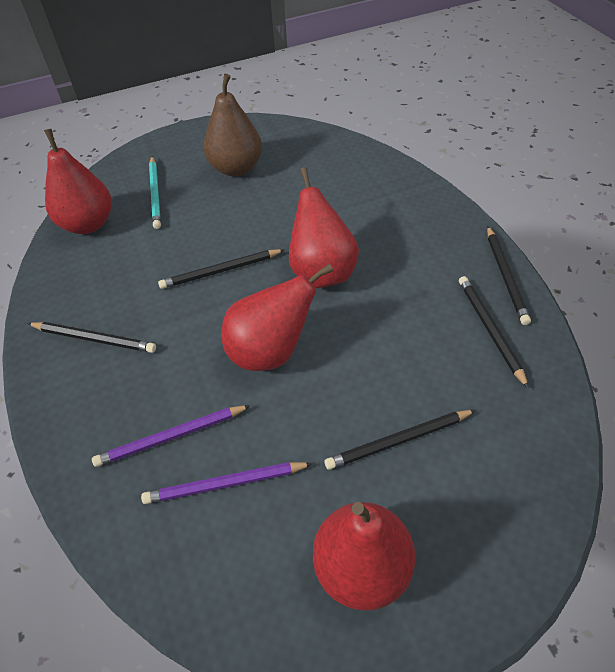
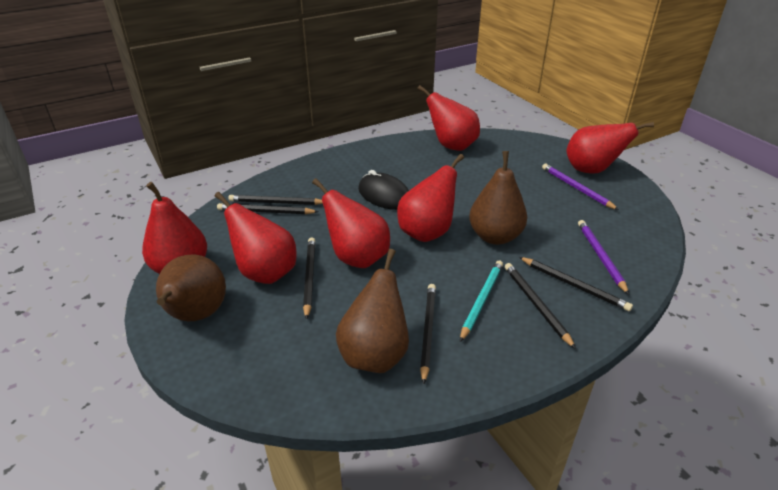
black mouse: 0 -> 1
black pencil: 5 -> 6
brown pear: 1 -> 3
red pear: 4 -> 6

